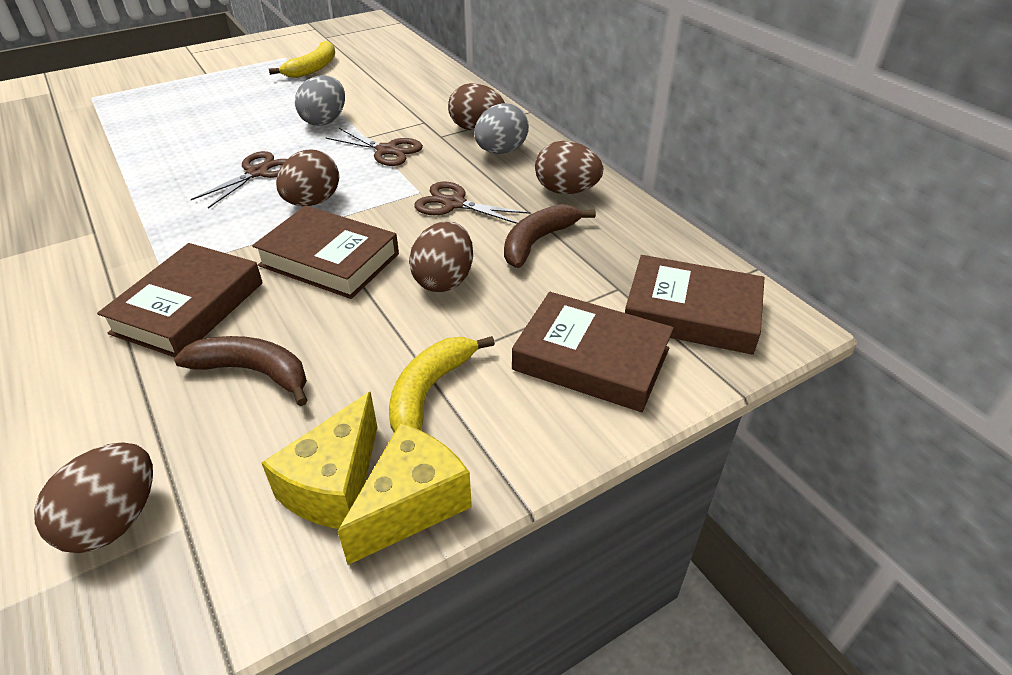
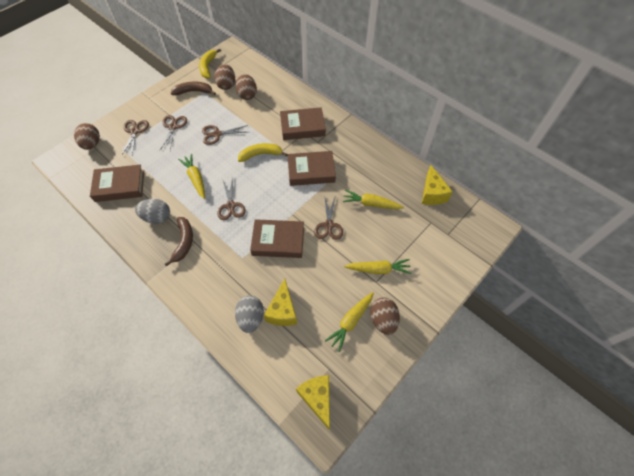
brown egg: 5 -> 4
brown scissors: 3 -> 5
yellow carrot: 0 -> 4
yellow cheese: 2 -> 3

